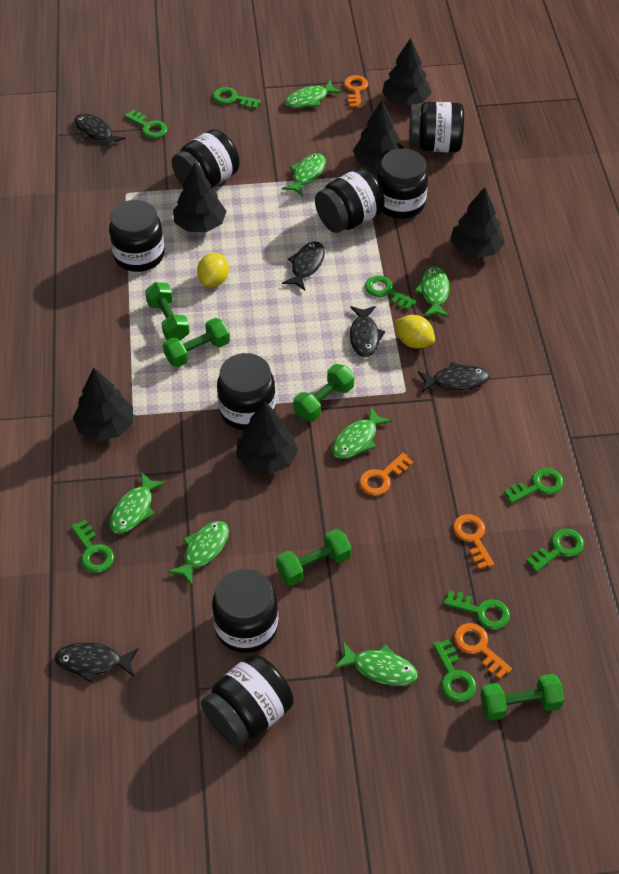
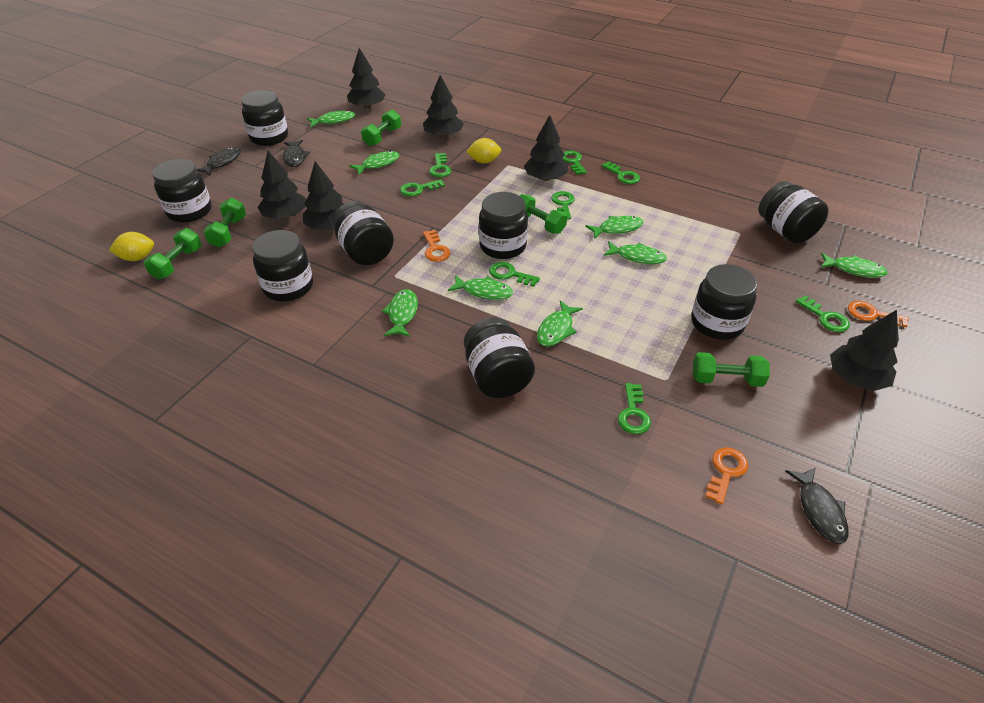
black fish: 5 -> 3
green fish: 7 -> 8
orange key: 4 -> 3

